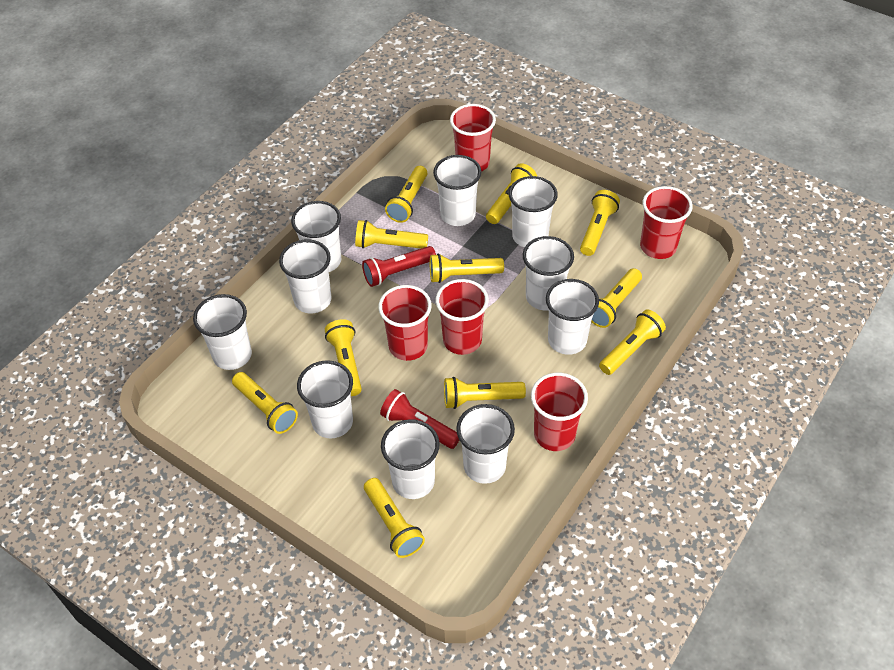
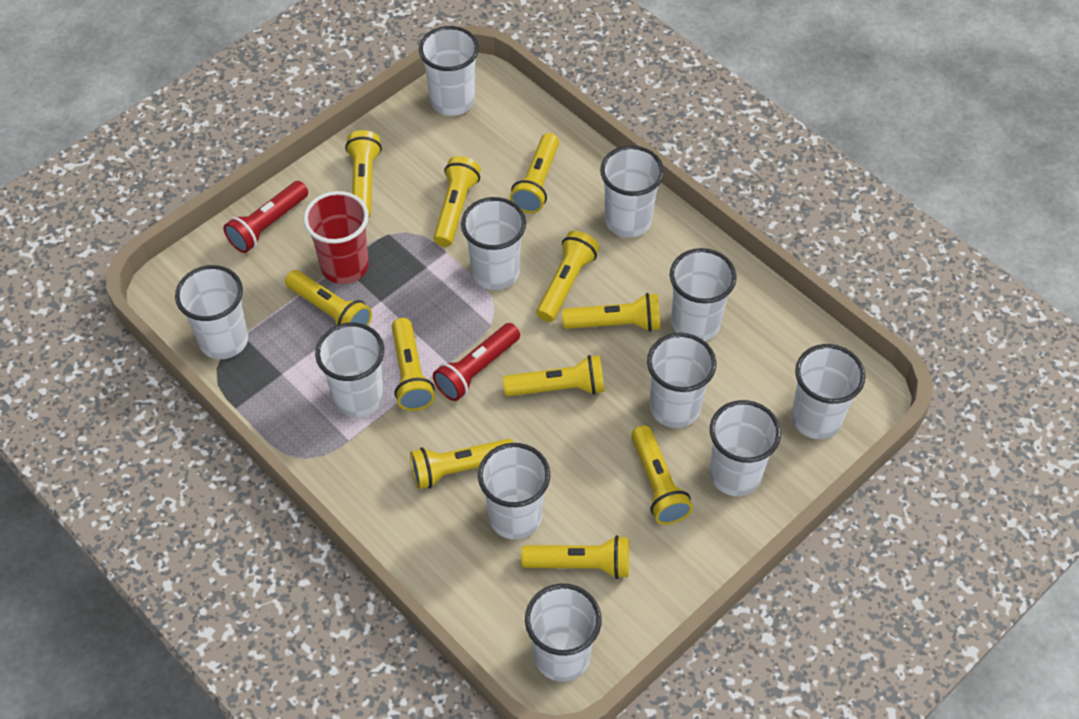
red cup: 5 -> 1
white cup: 10 -> 11

